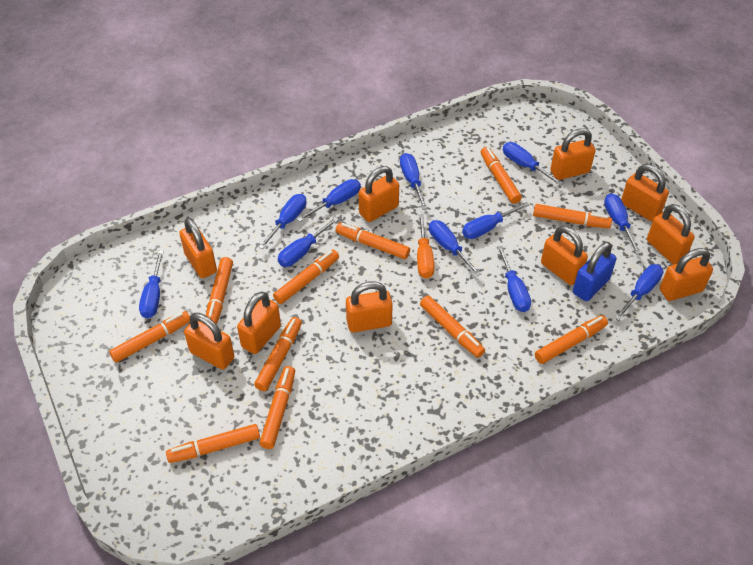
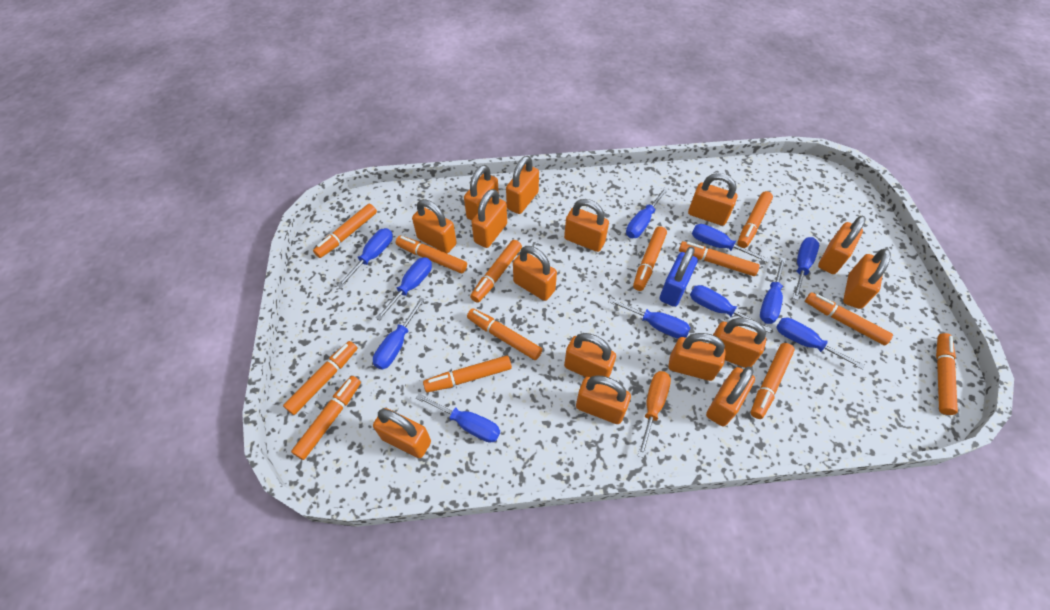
orange marker: 11 -> 13
orange padlock: 10 -> 15

